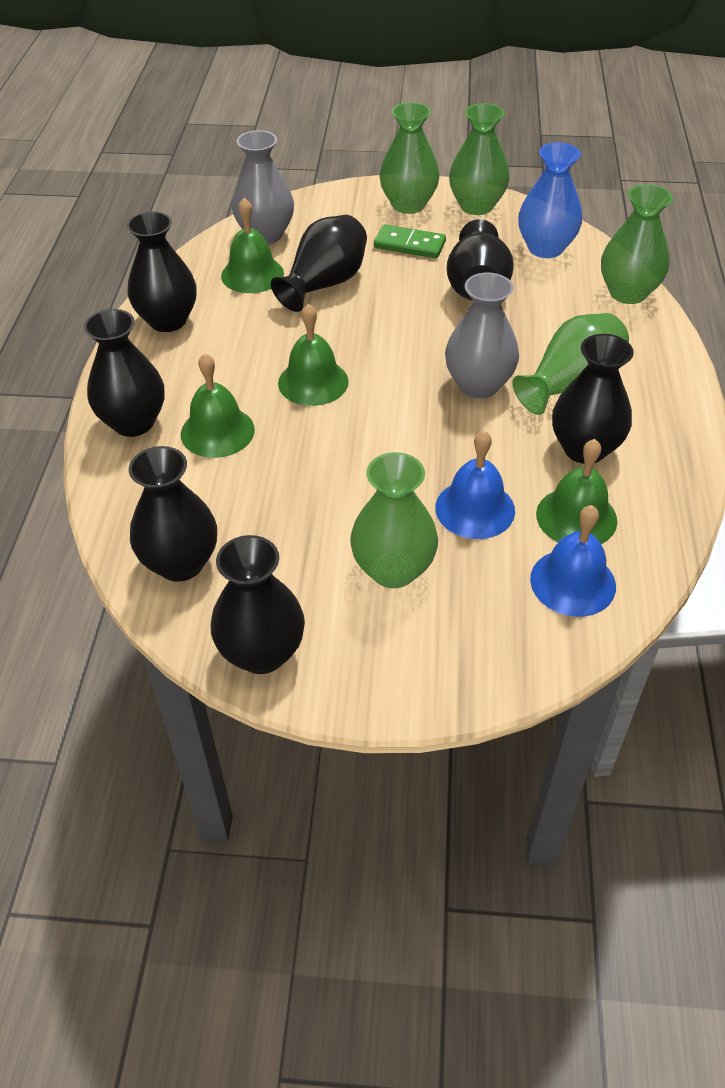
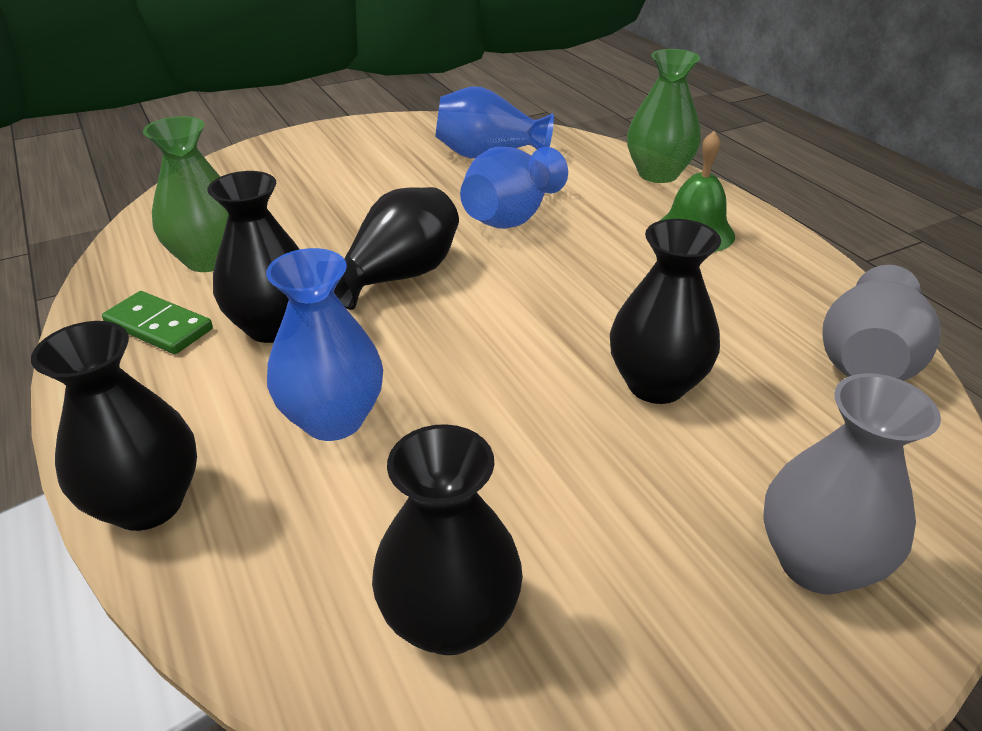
black vase: 7 -> 5
blue bell: 2 -> 0
blue vase: 1 -> 3
green bell: 4 -> 1
green vase: 5 -> 2

